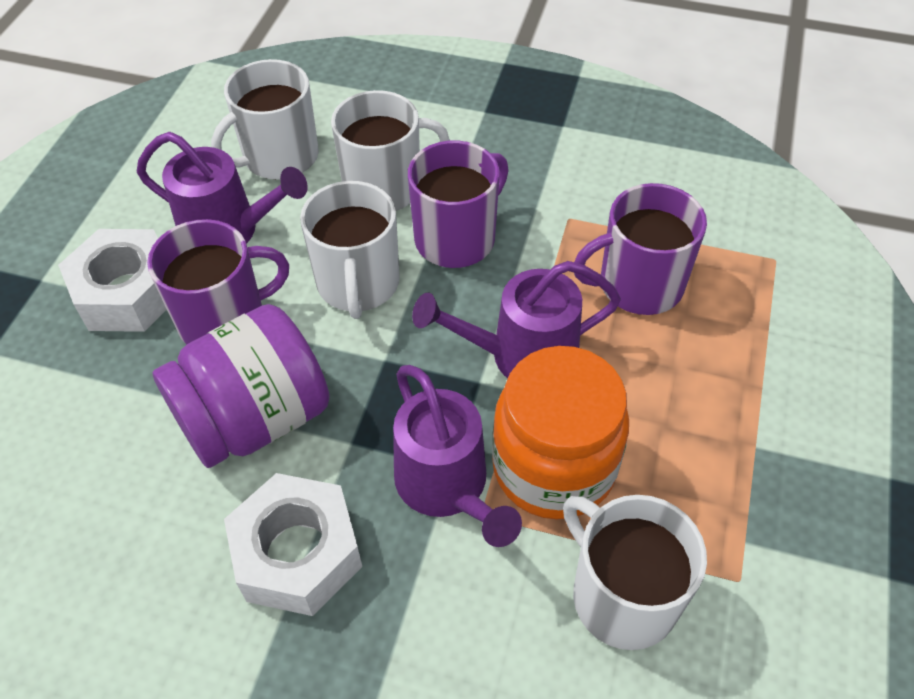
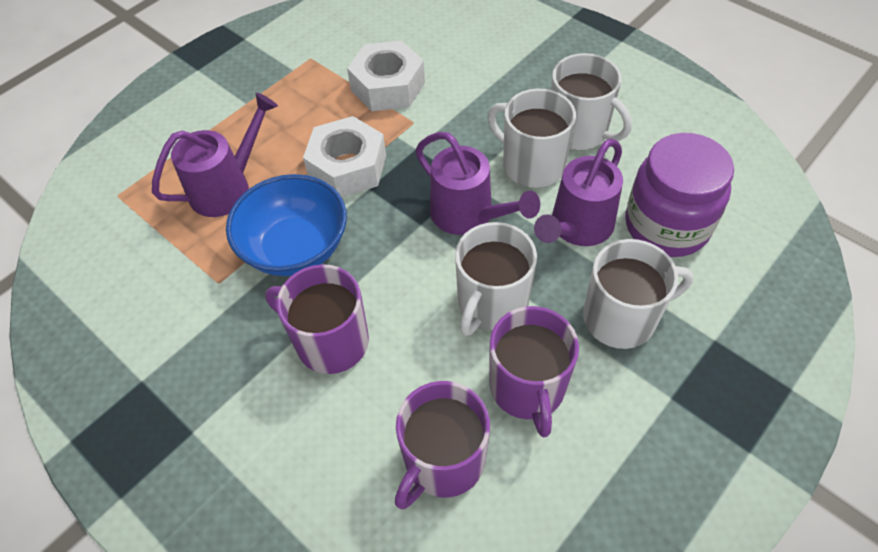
blue bowl: 0 -> 1
orange jar: 1 -> 0

